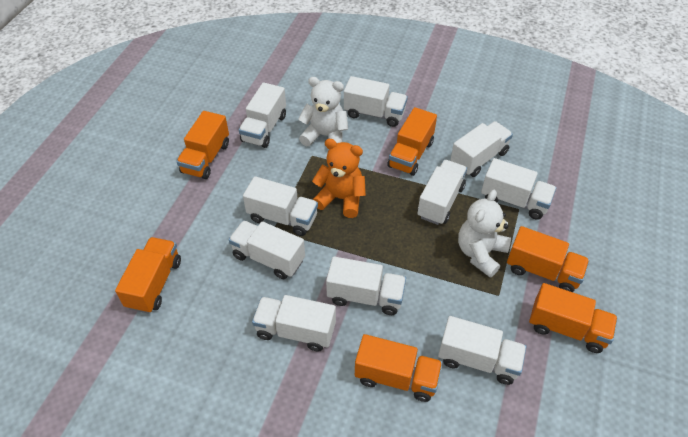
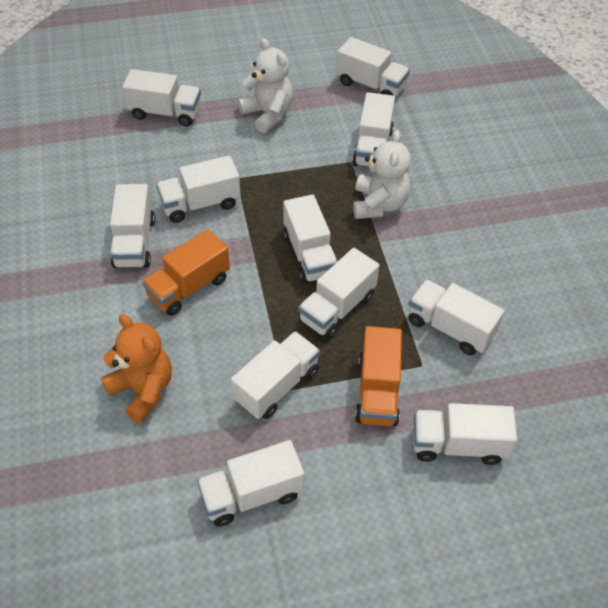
orange truck: 6 -> 2
white truck: 10 -> 11

